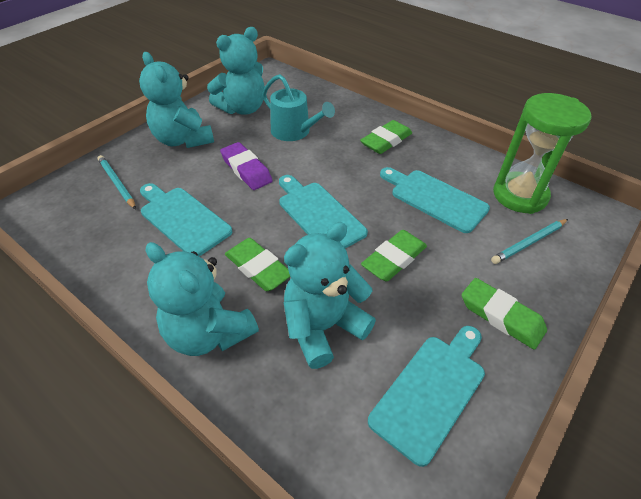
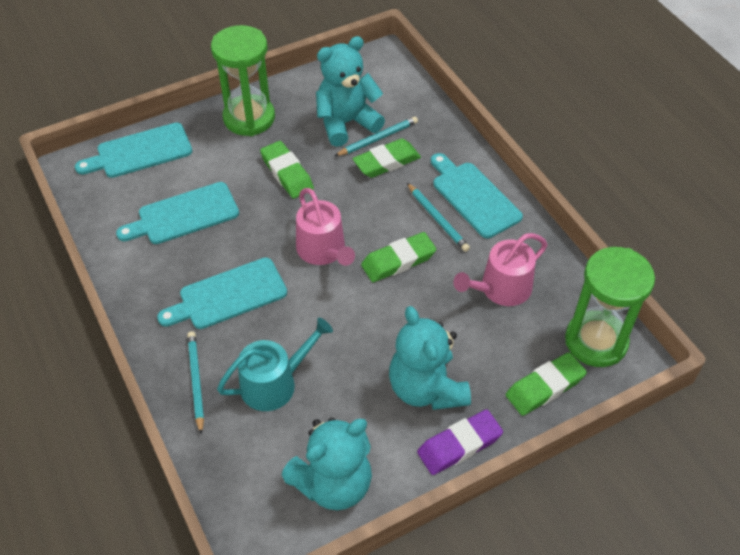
green hourglass: 1 -> 2
pink watering can: 0 -> 2
turquoise pencil: 2 -> 3
turquoise teddy bear: 4 -> 3

